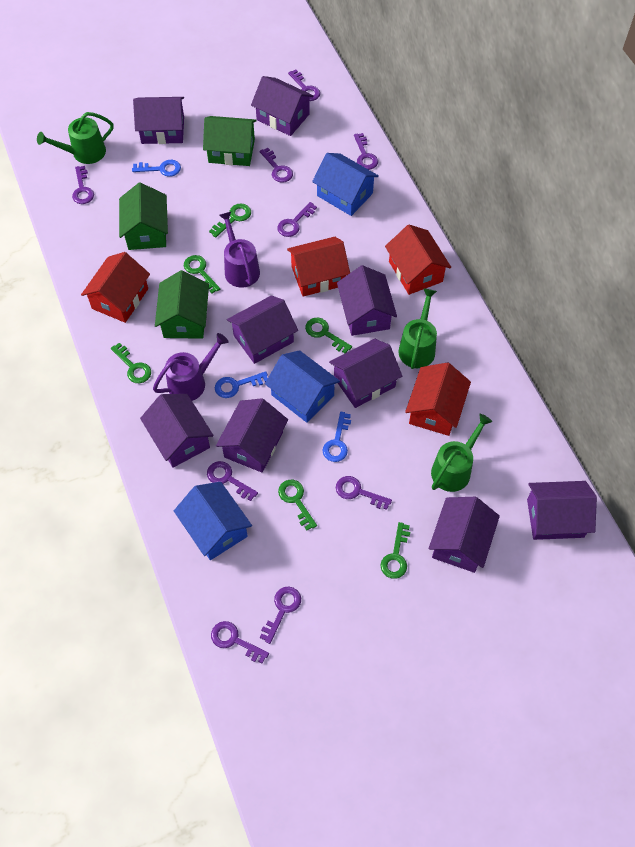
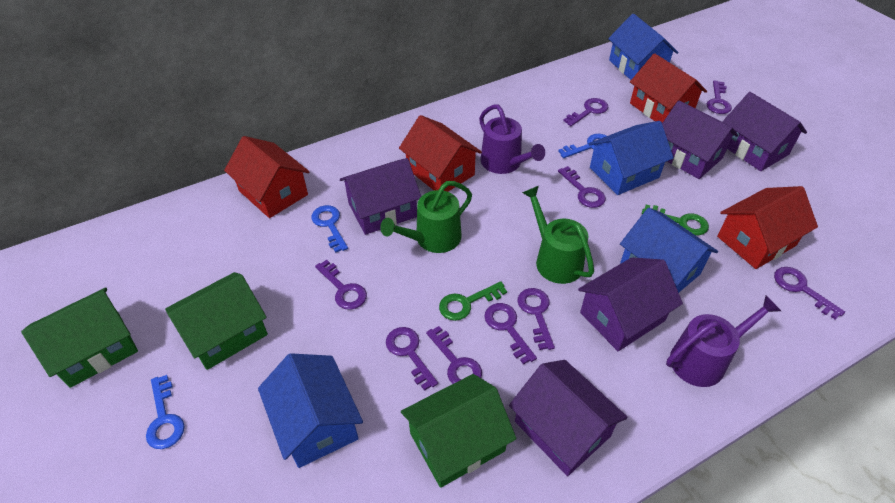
blue house: 3 -> 4
green key: 6 -> 2
green watering can: 3 -> 2
purple house: 9 -> 5

